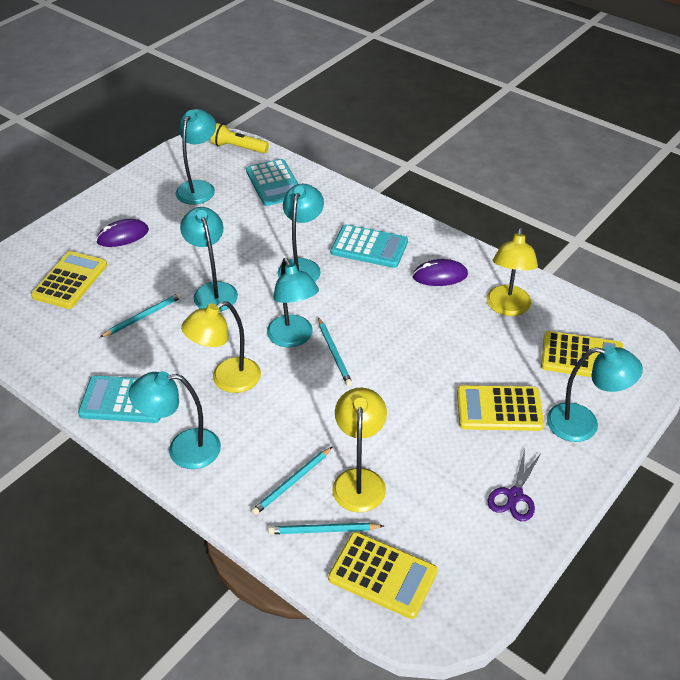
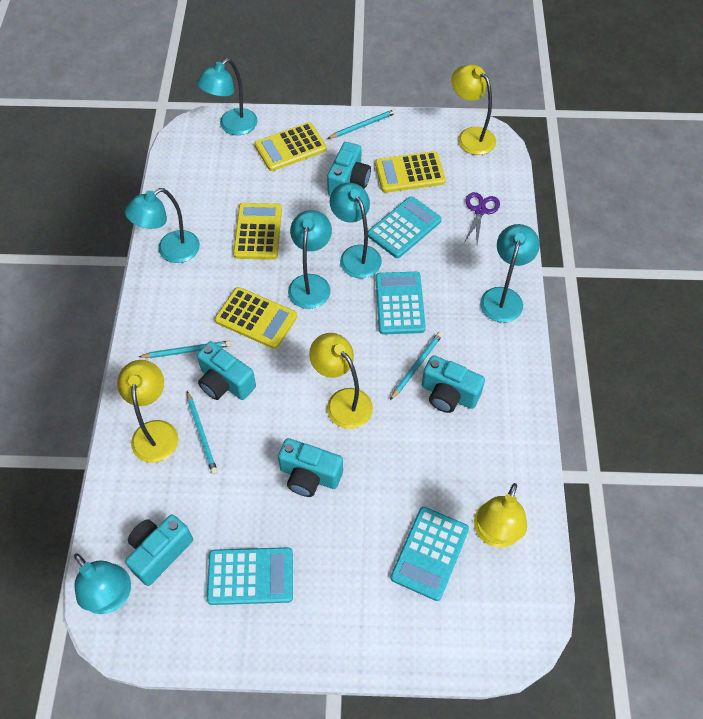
purple mouse: 2 -> 0
turquoise calculator: 3 -> 4
turquoise camera: 0 -> 5
yellow flashlight: 1 -> 0
yellow lamp: 3 -> 4

